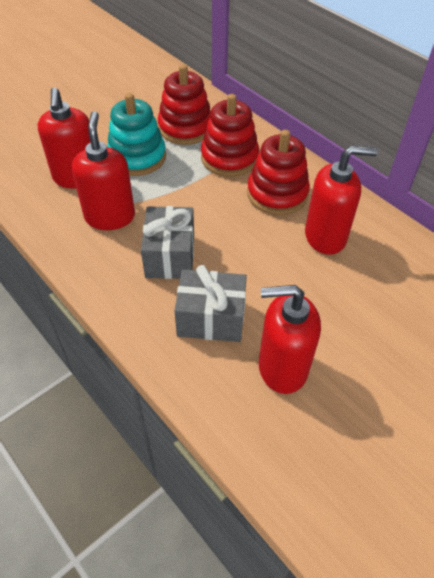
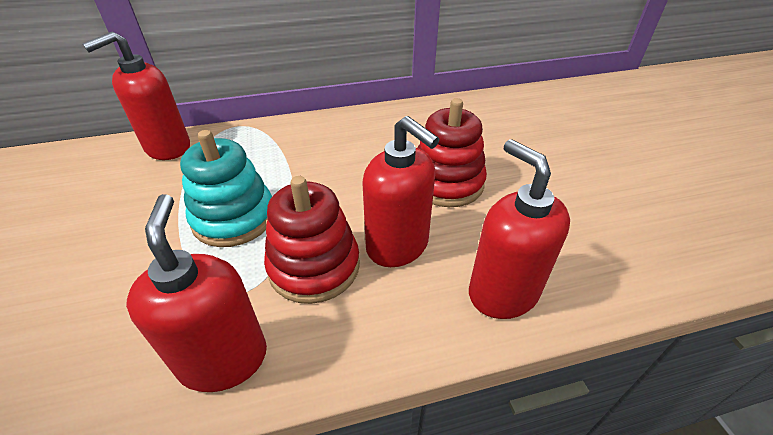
grey gift: 2 -> 0
red stacking toy: 3 -> 2

